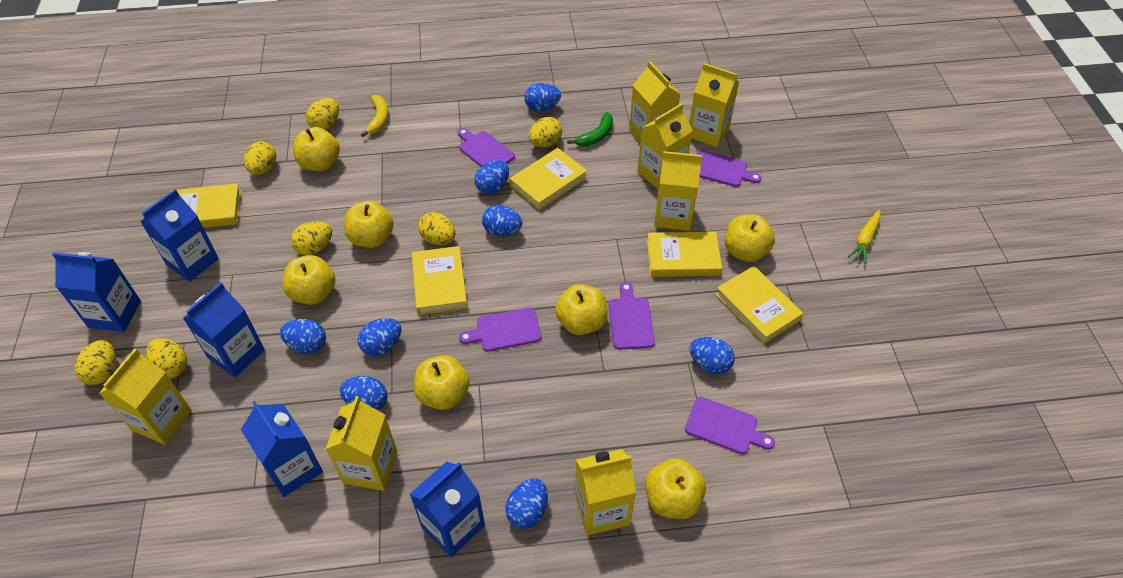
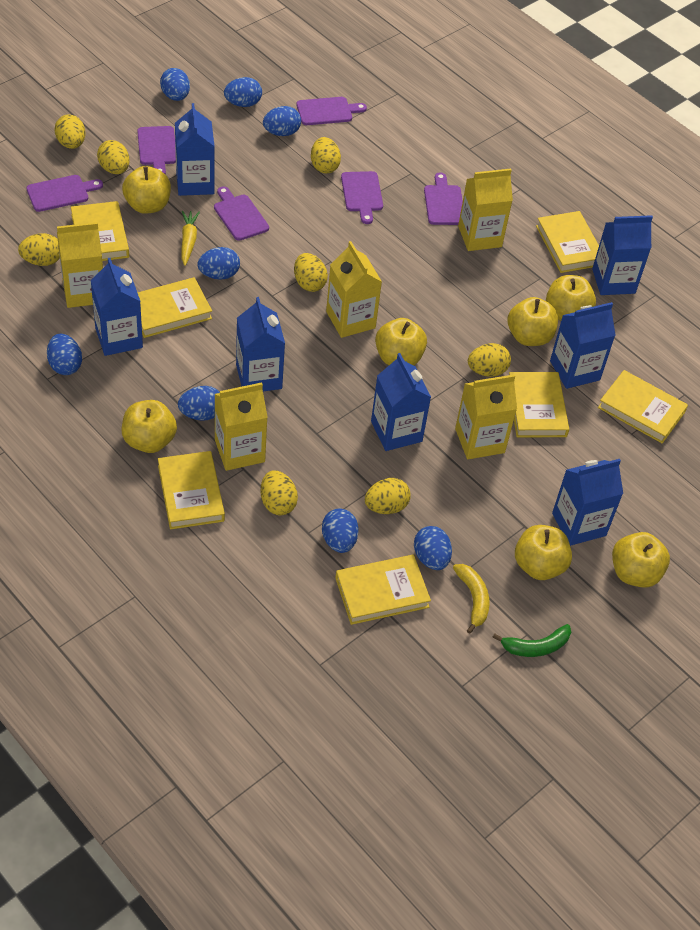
blue carton: 5 -> 7
purple cutting board: 5 -> 6
yellow book: 5 -> 7
yellow carton: 7 -> 5
yellow egg: 7 -> 8

